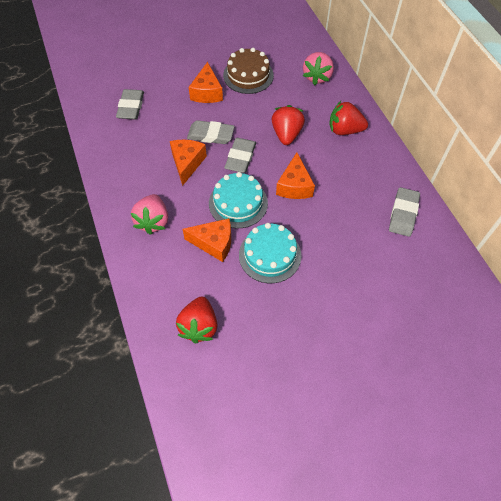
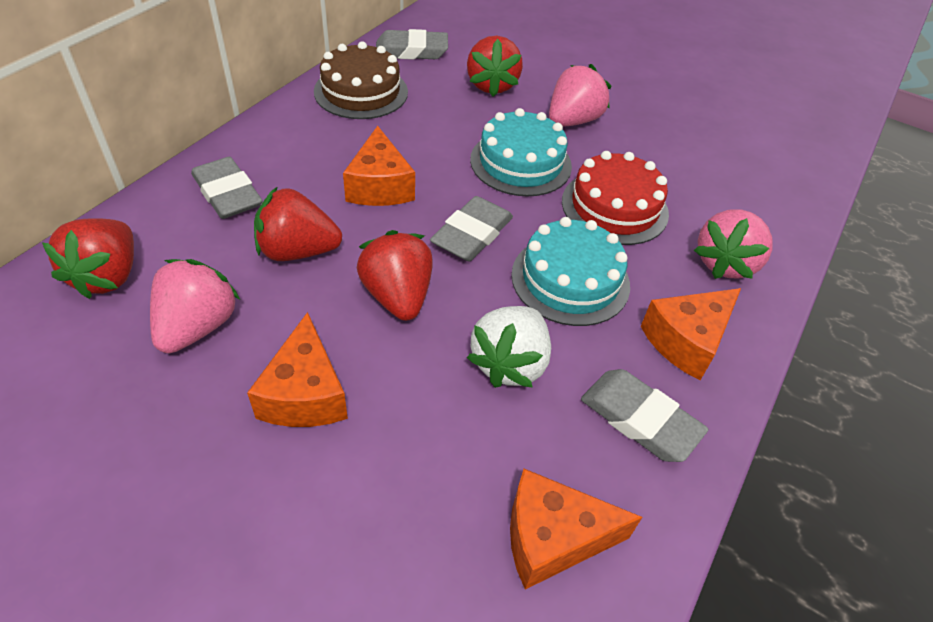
pink strawberry: 2 -> 3
red cake: 0 -> 1
red strawberry: 3 -> 4
white strawberry: 0 -> 1

